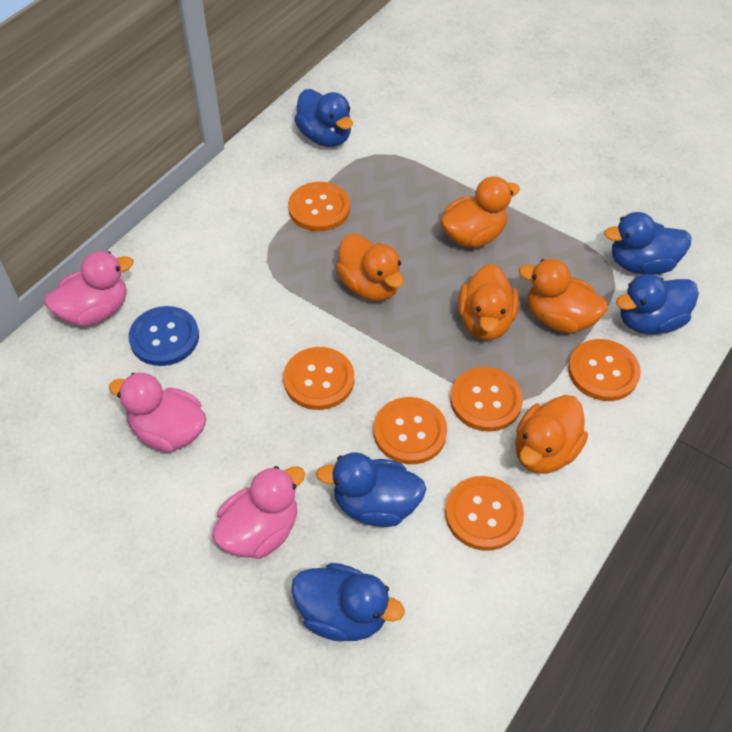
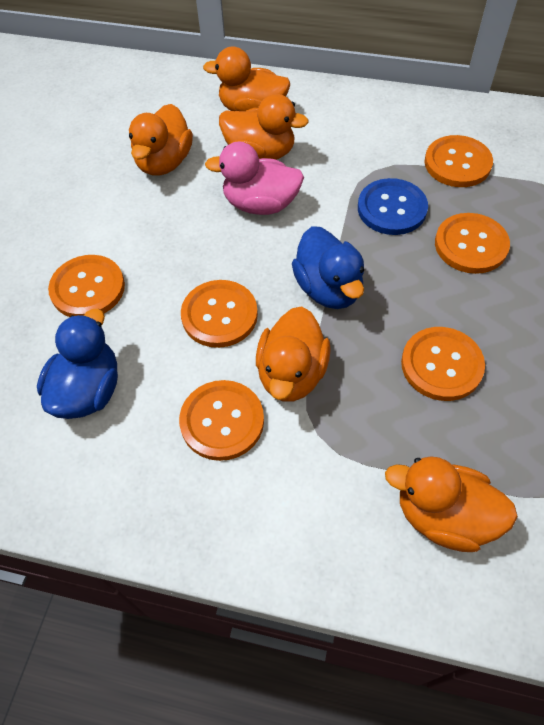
blue duck: 5 -> 2
pink duck: 3 -> 1

